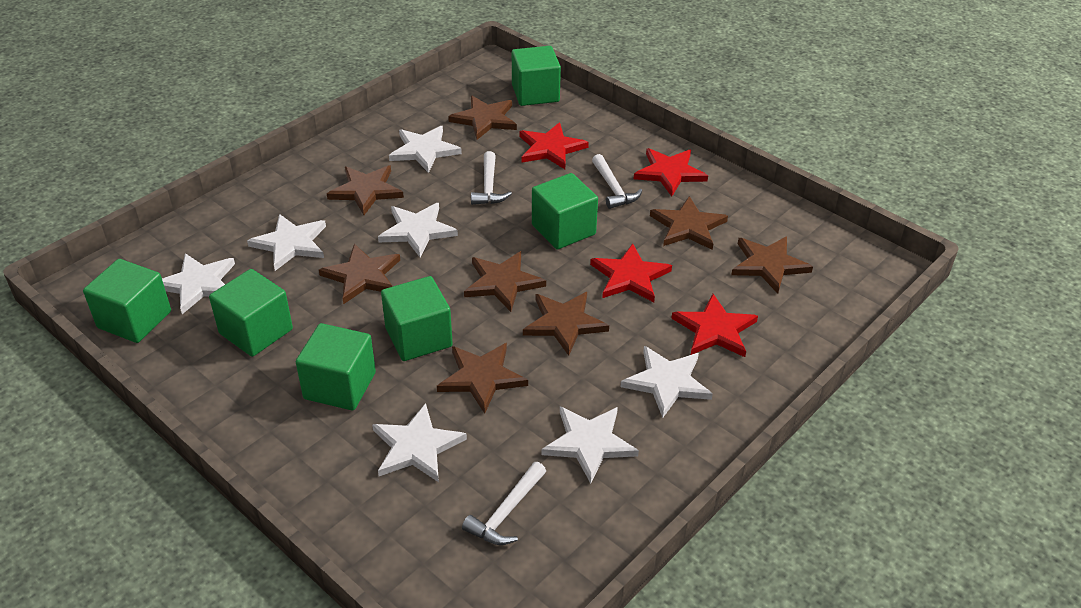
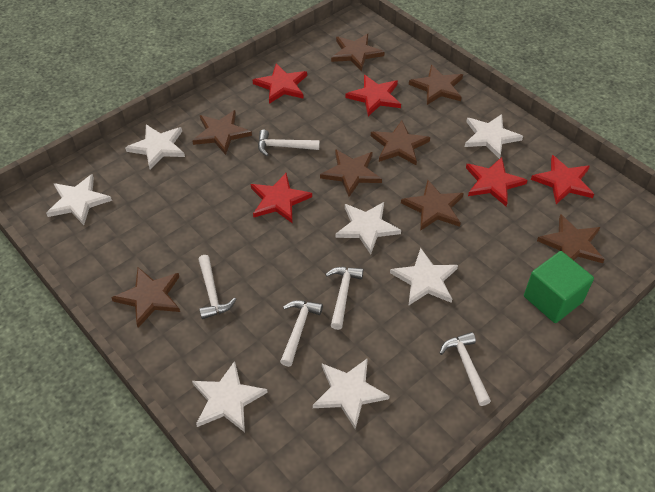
green cube: 6 -> 1
red star: 4 -> 5
white hammer: 3 -> 5

